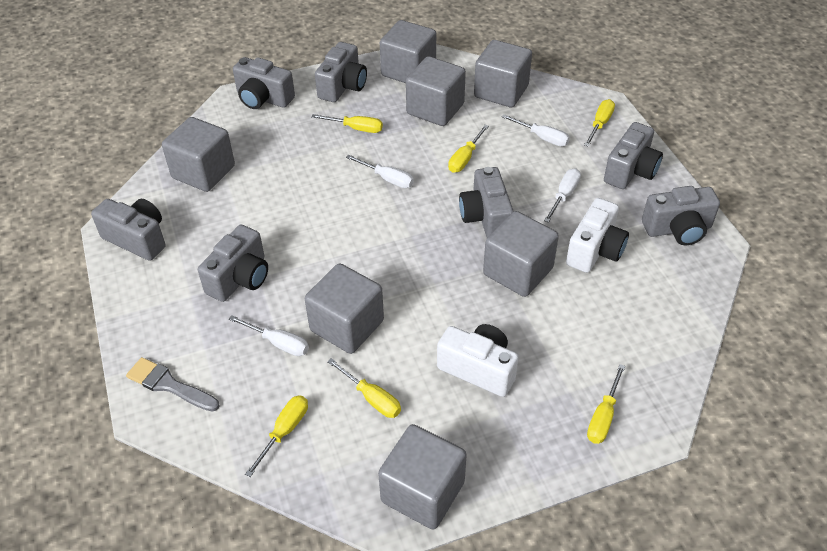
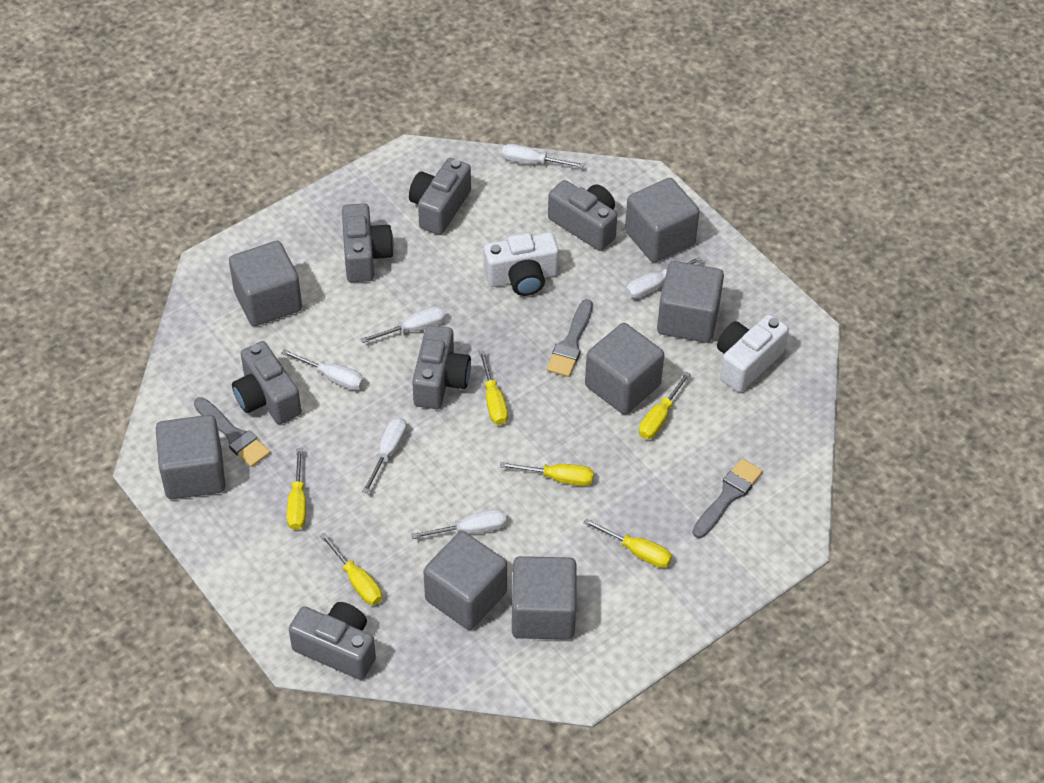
grey brush: 1 -> 3
grey camera: 7 -> 6
white screwdriver: 4 -> 6

